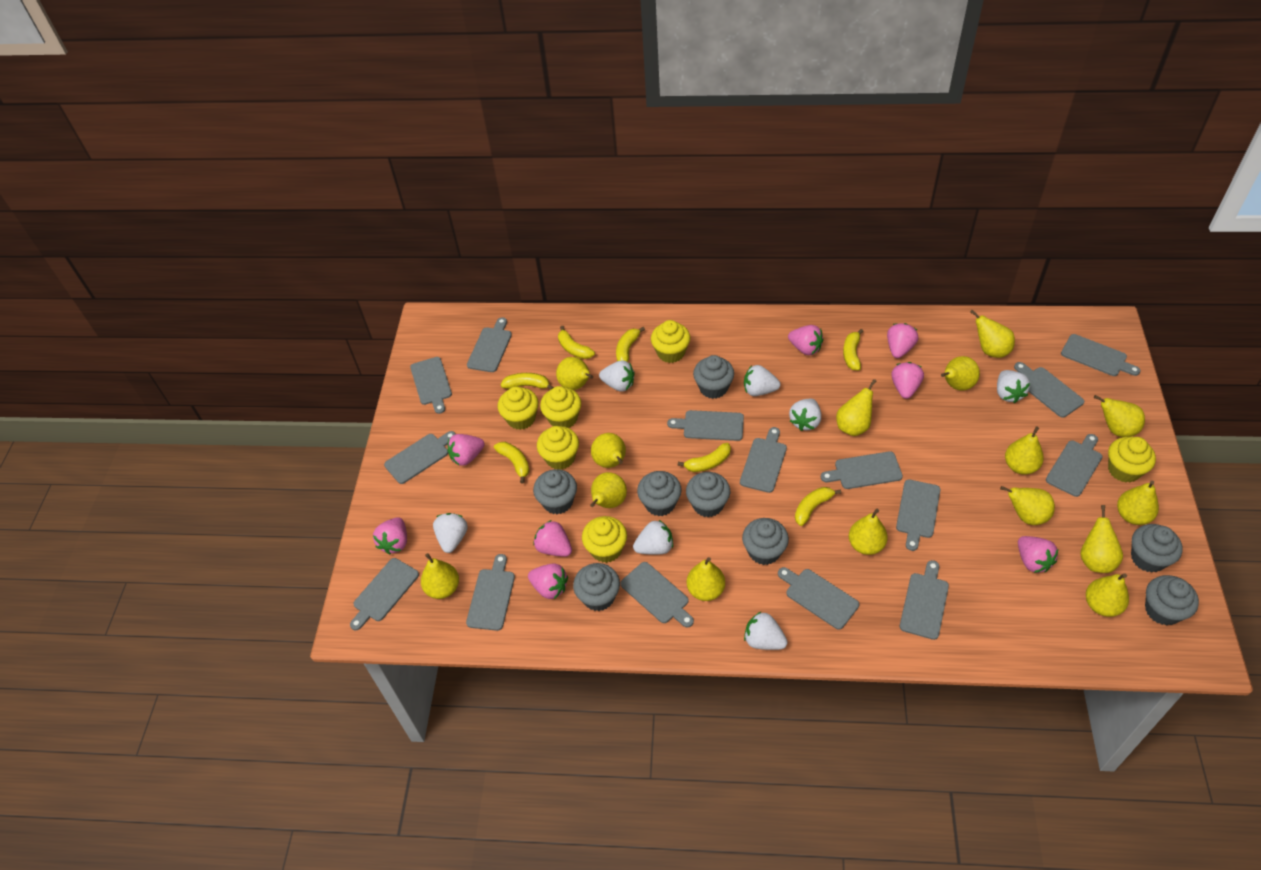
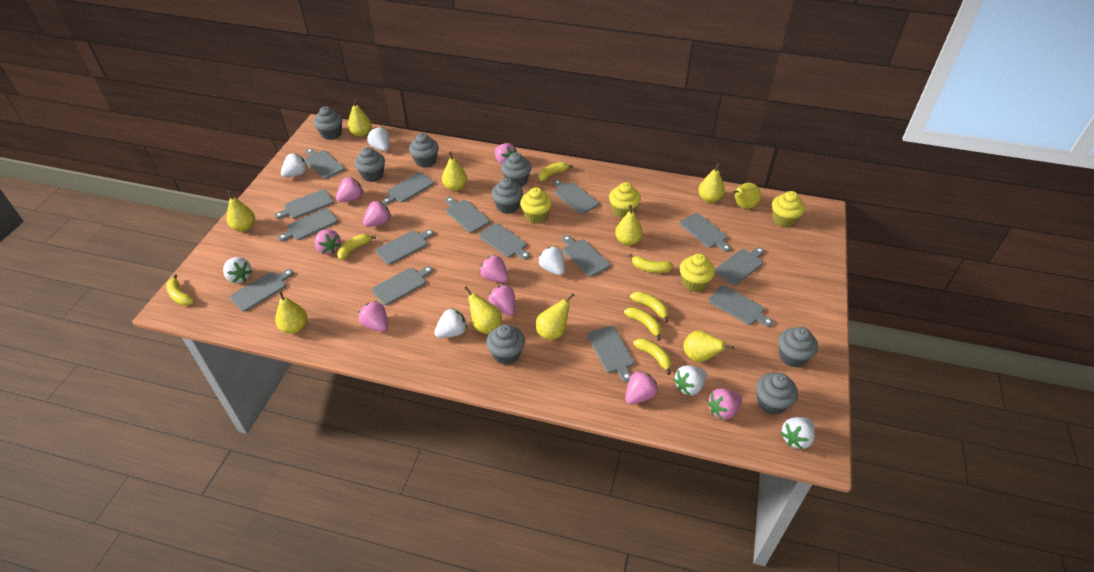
pink strawberry: 8 -> 9
yellow cupcake: 6 -> 4
yellow pear: 15 -> 10

